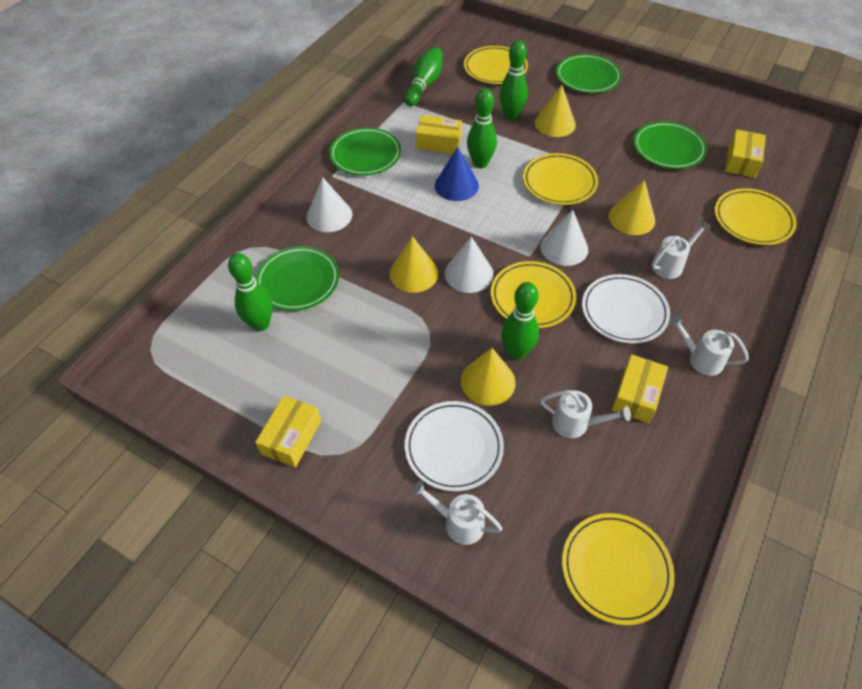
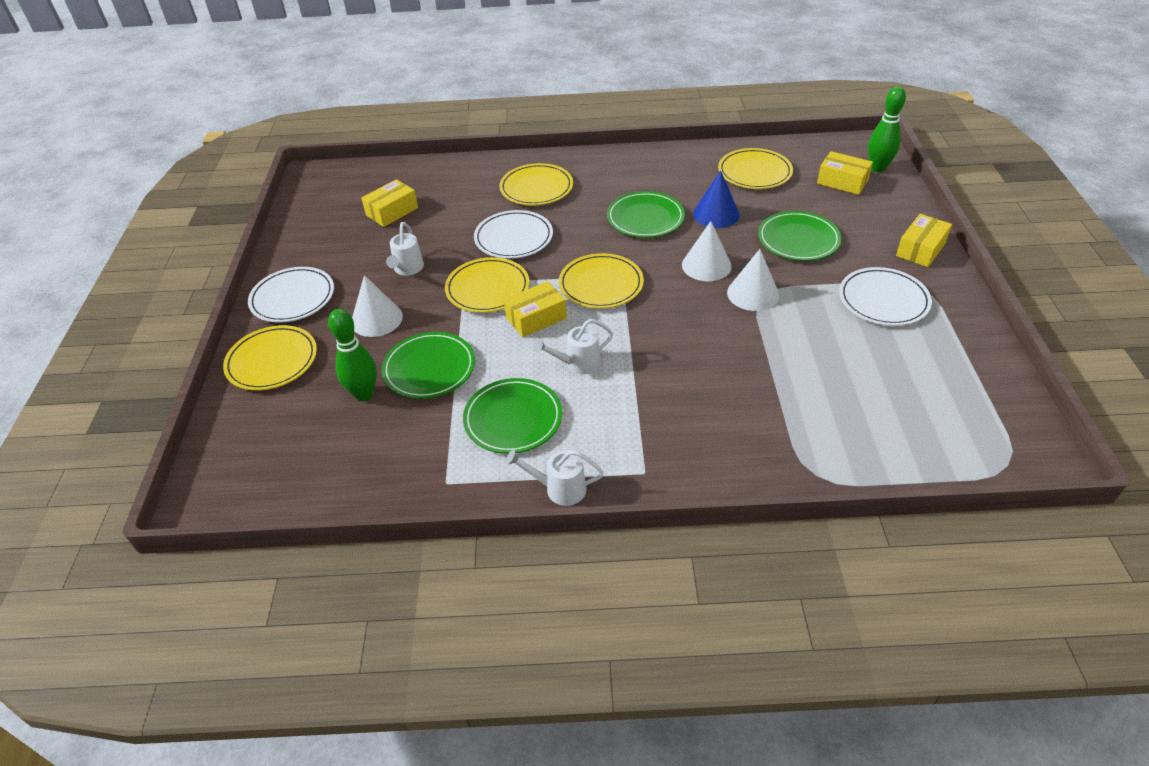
green bowling pin: 5 -> 2
white plate: 2 -> 3
white watering can: 4 -> 3
yellow cone: 4 -> 0

